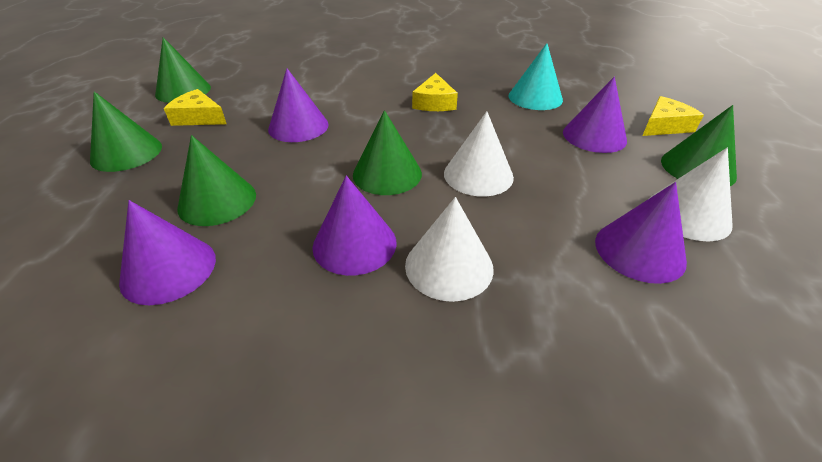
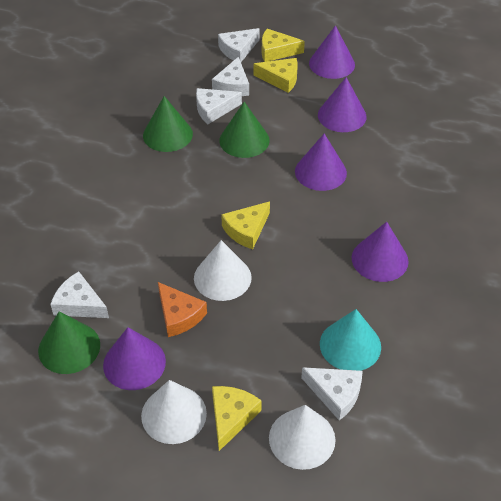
green cone: 5 -> 3
orange cheese: 0 -> 1
white cheese: 0 -> 5
yellow cheese: 3 -> 4

